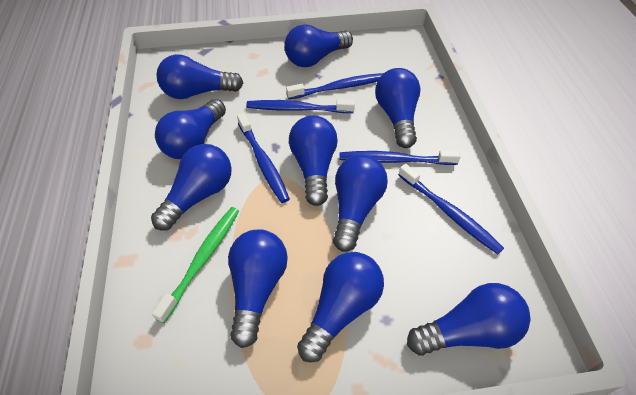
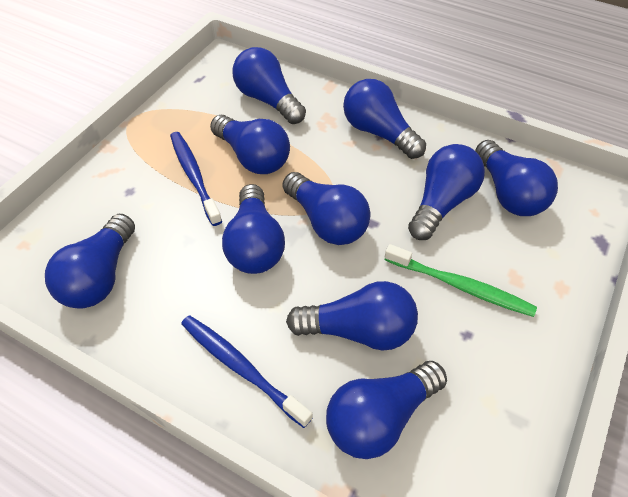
blue toothbrush: 5 -> 2

